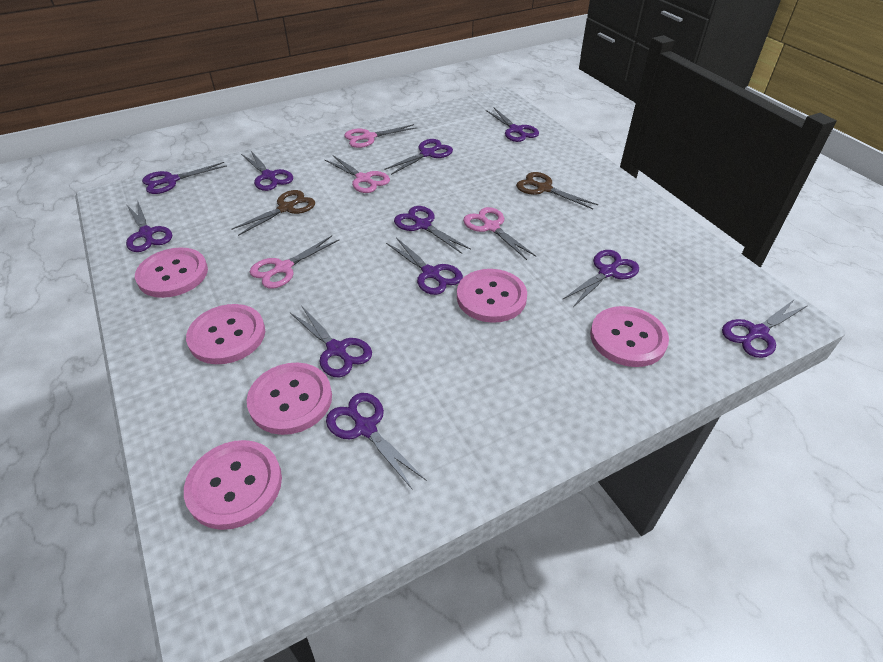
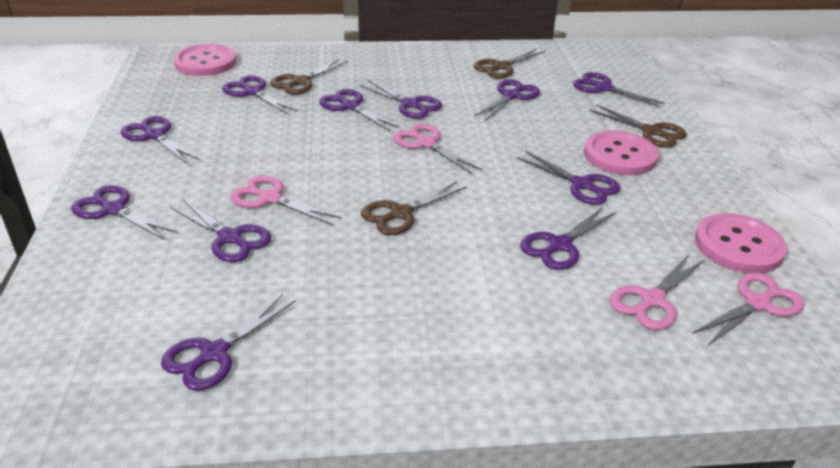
brown scissors: 2 -> 4
pink button: 6 -> 3

